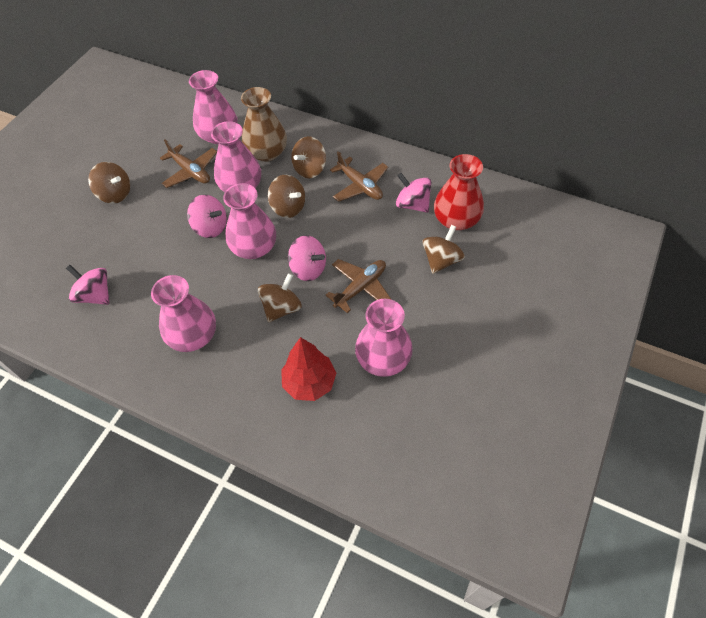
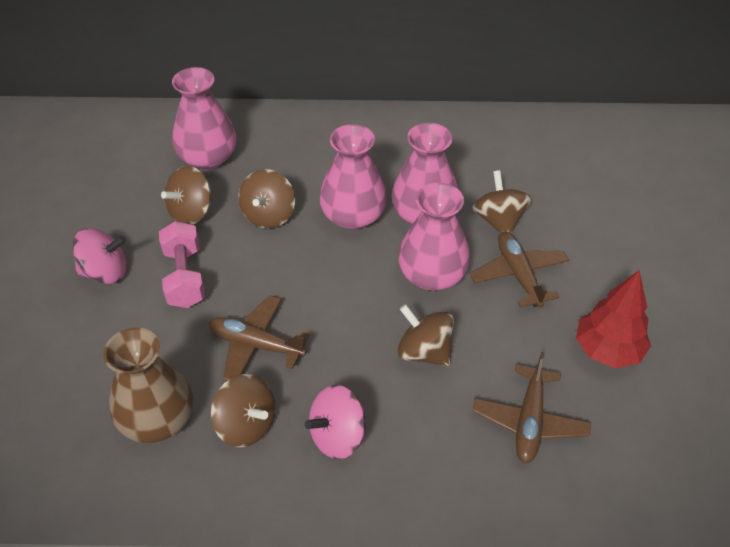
pink dumbbell: 0 -> 1
pink spinning top: 4 -> 2
pink vase: 5 -> 4
red vase: 1 -> 0

